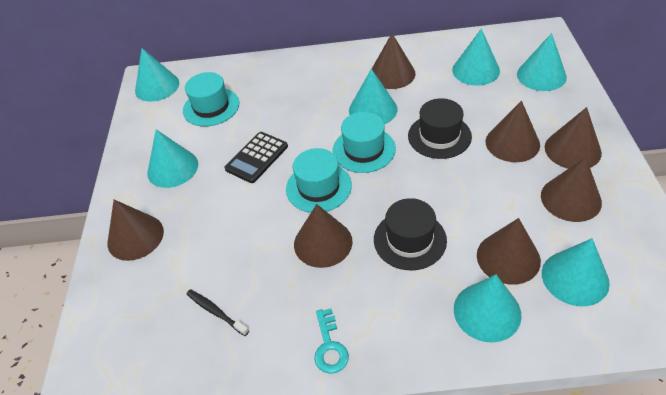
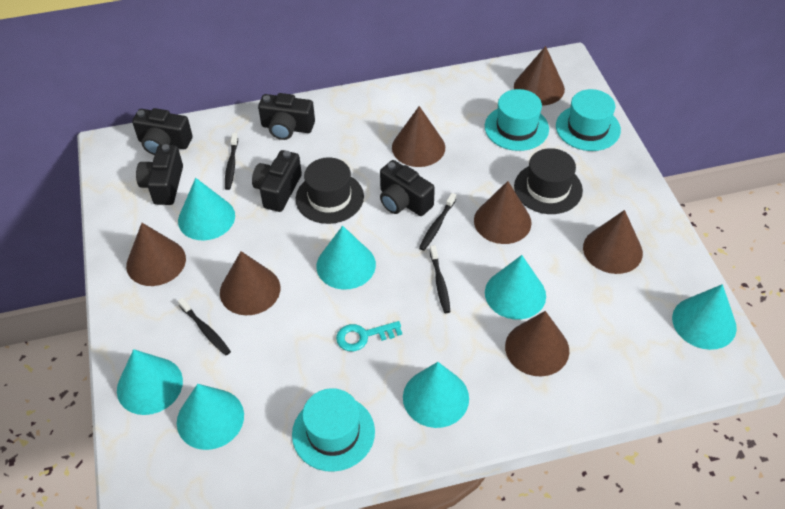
black calculator: 1 -> 0
black camera: 0 -> 5
black toothbrush: 1 -> 4

